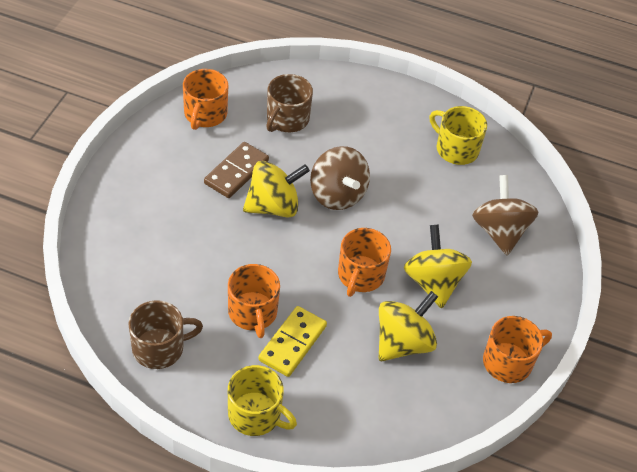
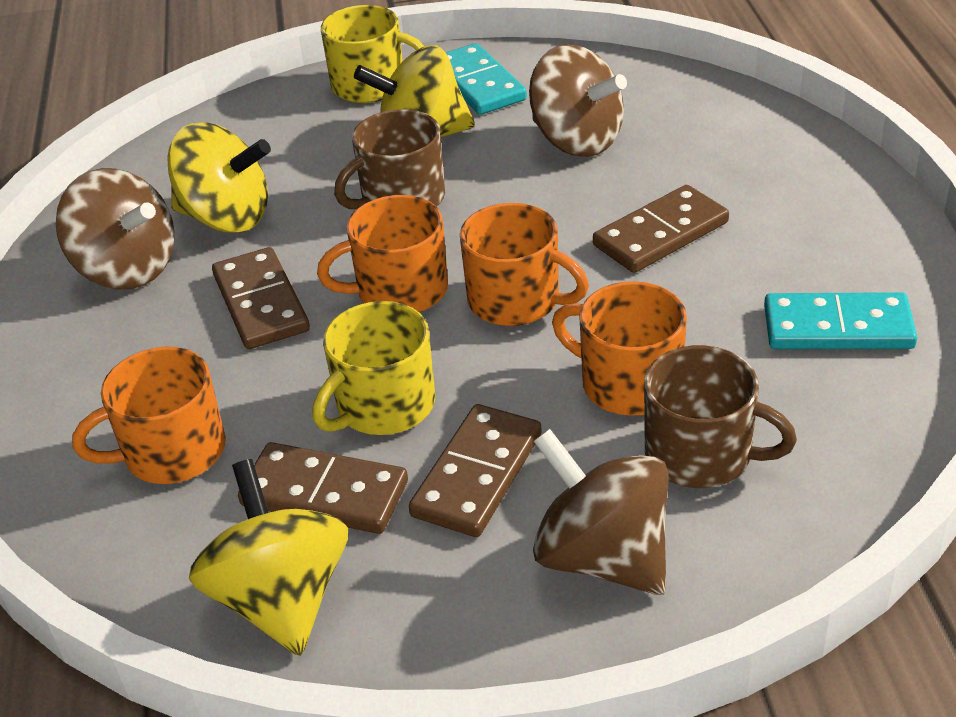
brown domino: 1 -> 4
brown spinning top: 2 -> 3
turquoise domino: 0 -> 2
yellow domino: 1 -> 0

